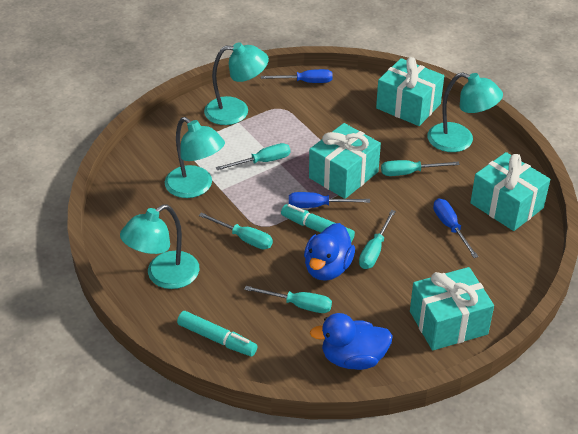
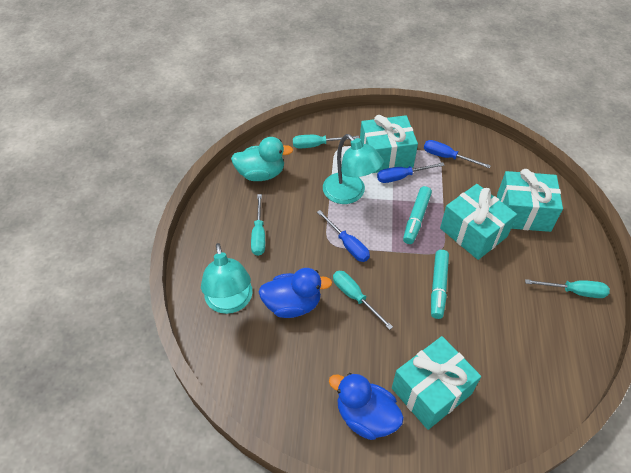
turquoise duck: 0 -> 1
turquoise lamp: 4 -> 2
turquoise screwdriver: 5 -> 4

